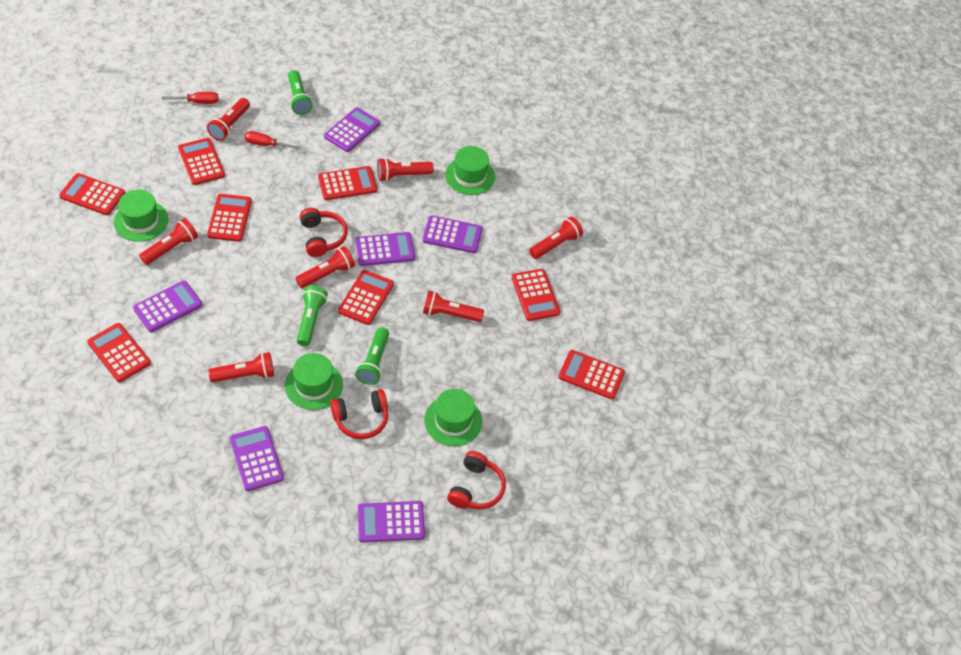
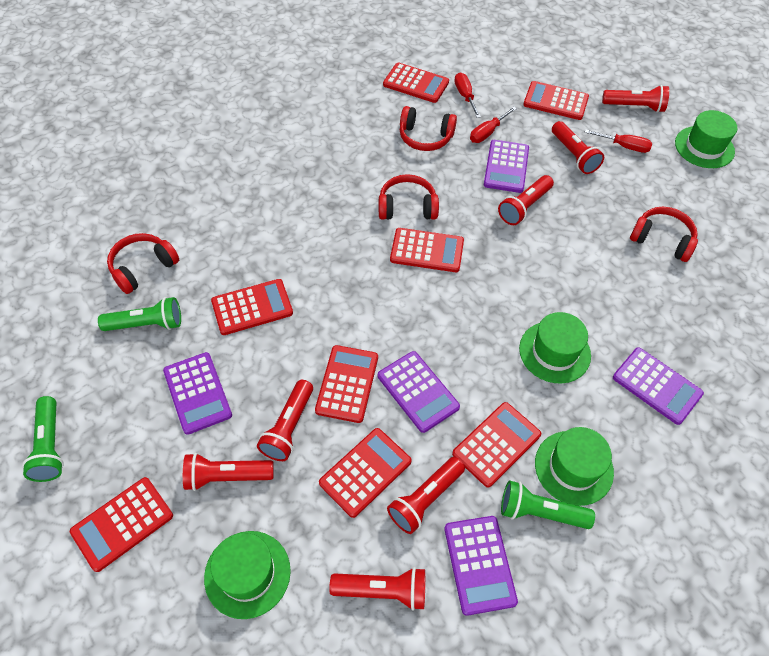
purple calculator: 6 -> 5
red headphones: 3 -> 4
red screwdriver: 2 -> 3

